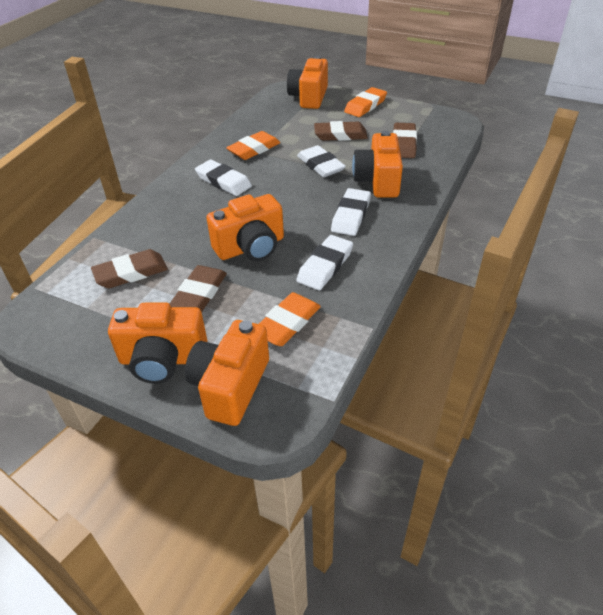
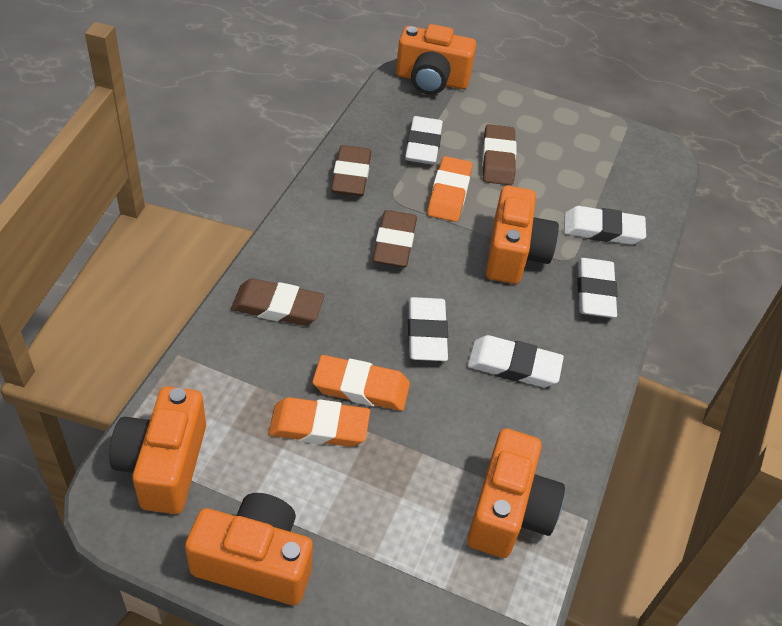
white eraser: 4 -> 5

